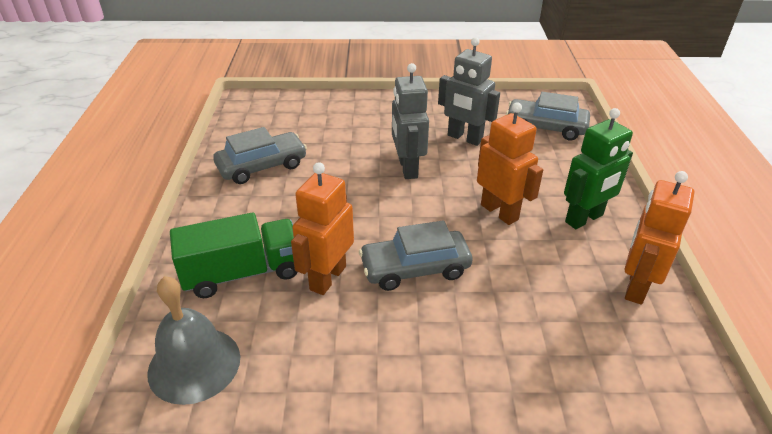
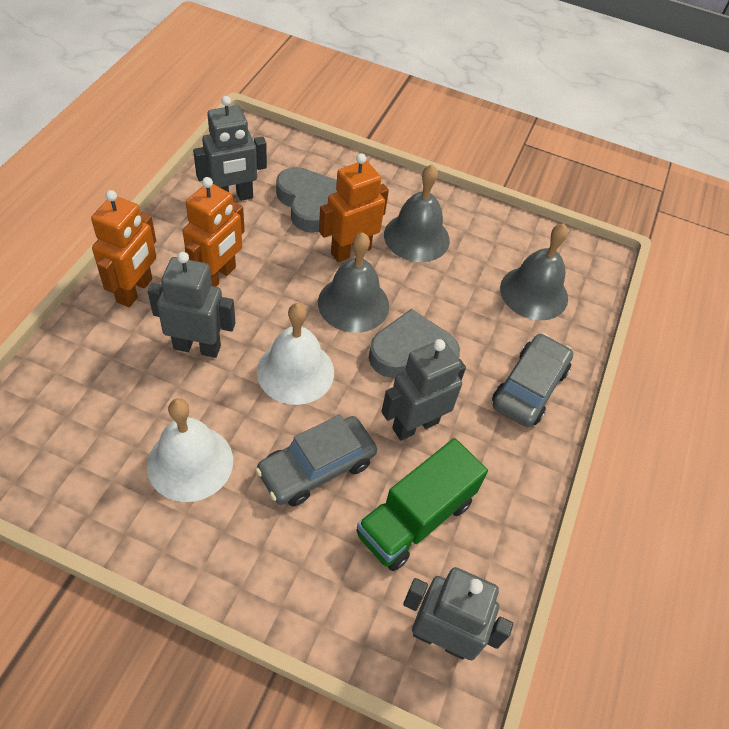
green robot: 1 -> 0
grey bell: 1 -> 3
grey car: 3 -> 2
grey heart: 0 -> 2
grey robot: 2 -> 4
white bell: 0 -> 2

